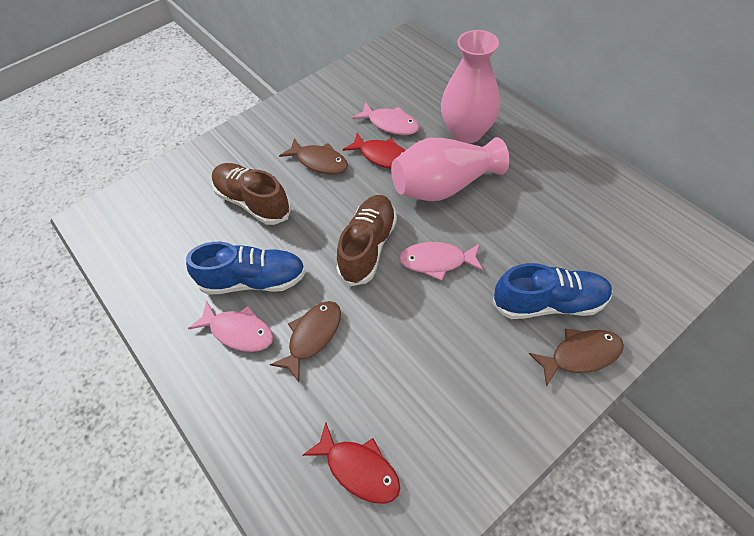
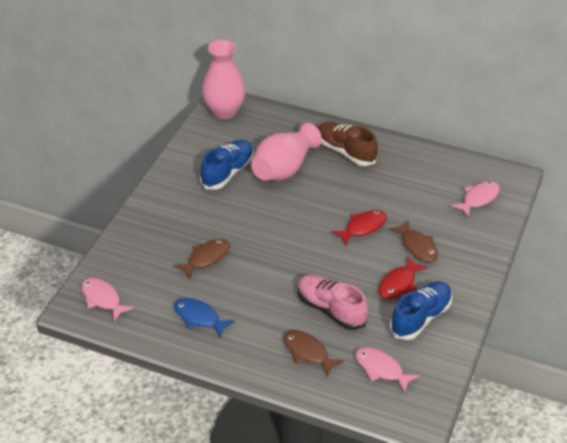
blue fish: 0 -> 1
brown shoe: 2 -> 1
pink shoe: 0 -> 1

